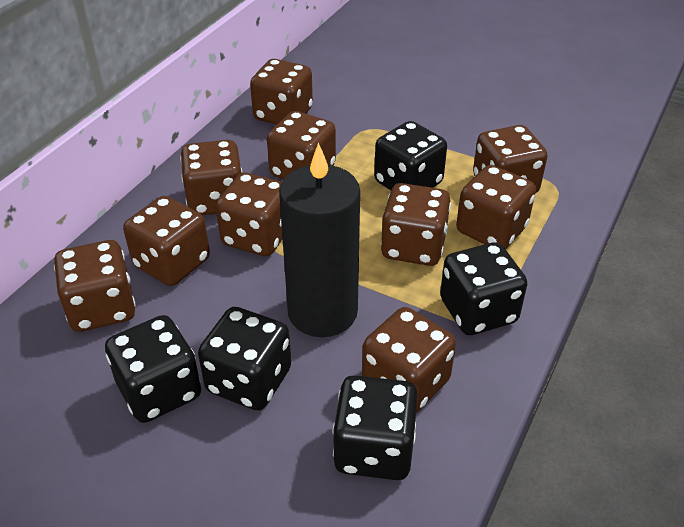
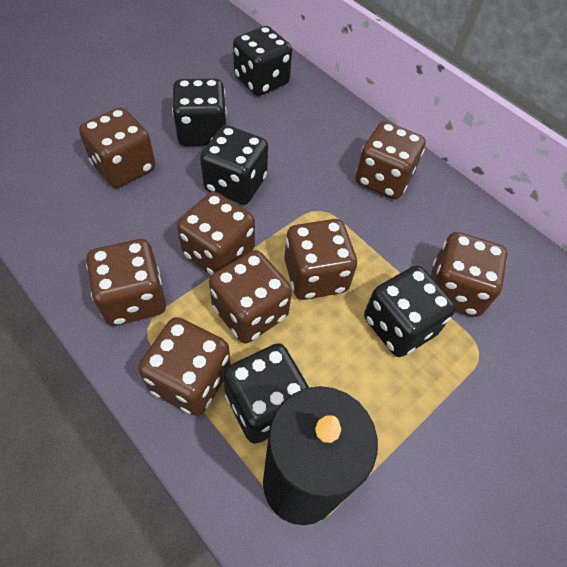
brown dice: 10 -> 8

